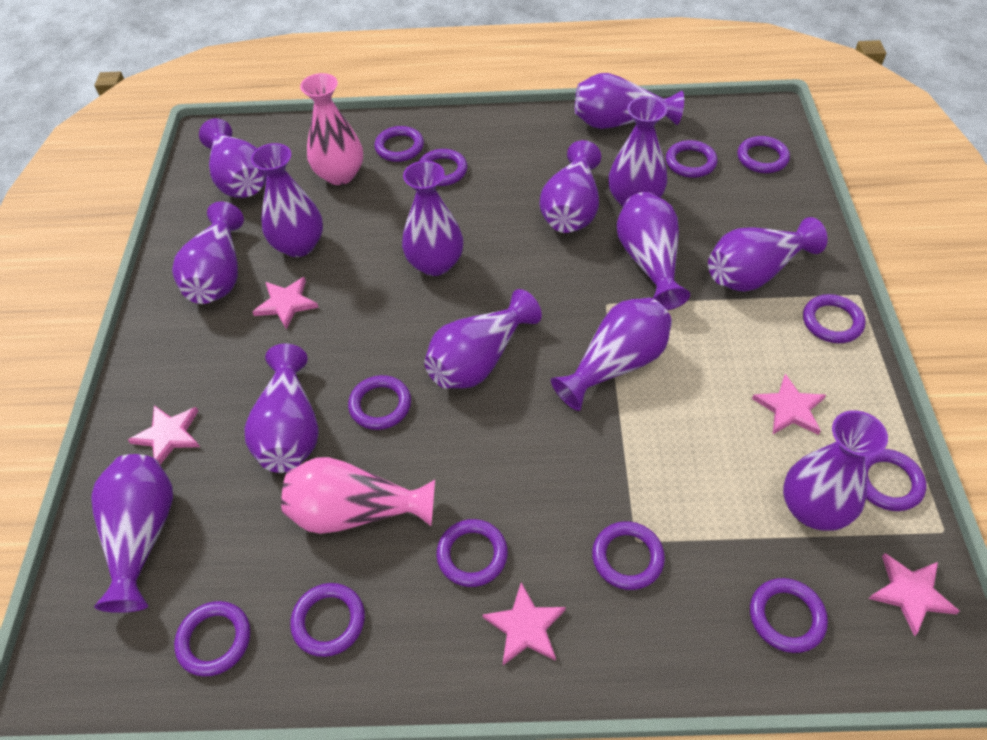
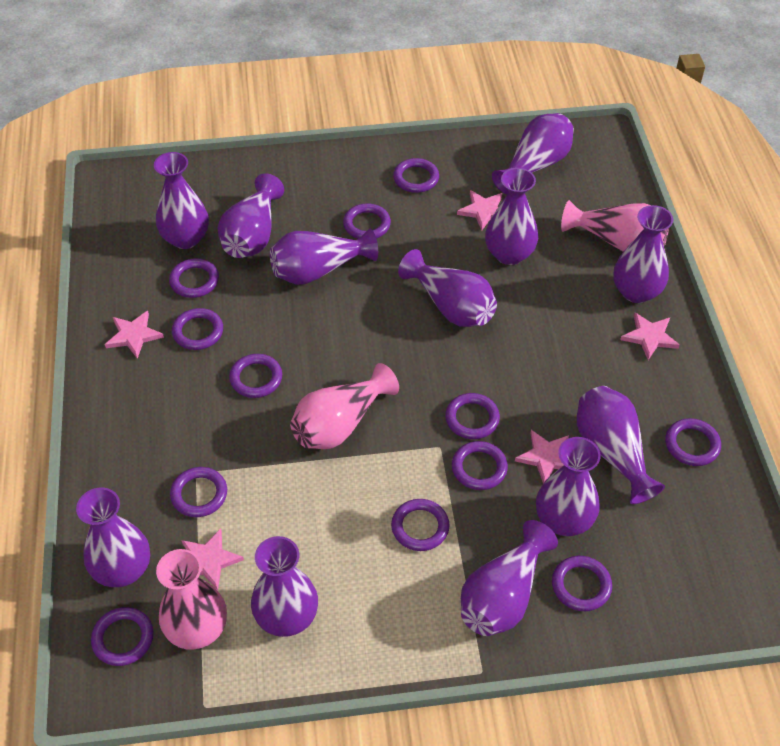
pink vase: 2 -> 3
purple vase: 14 -> 12

